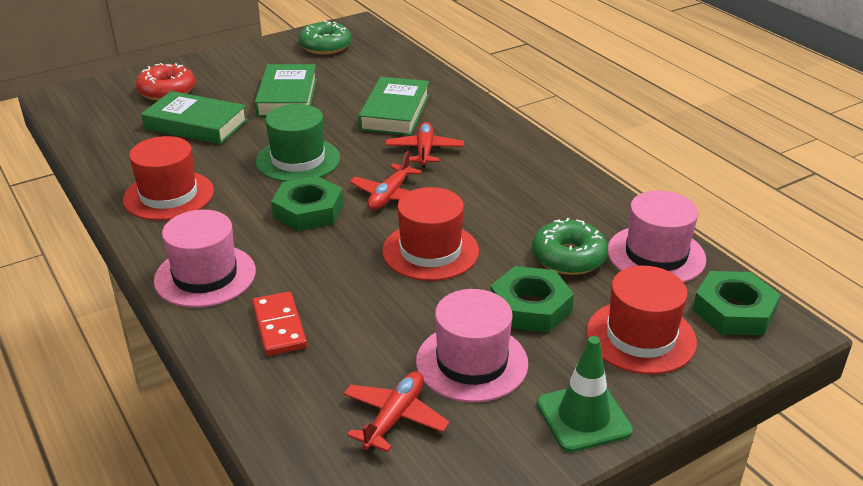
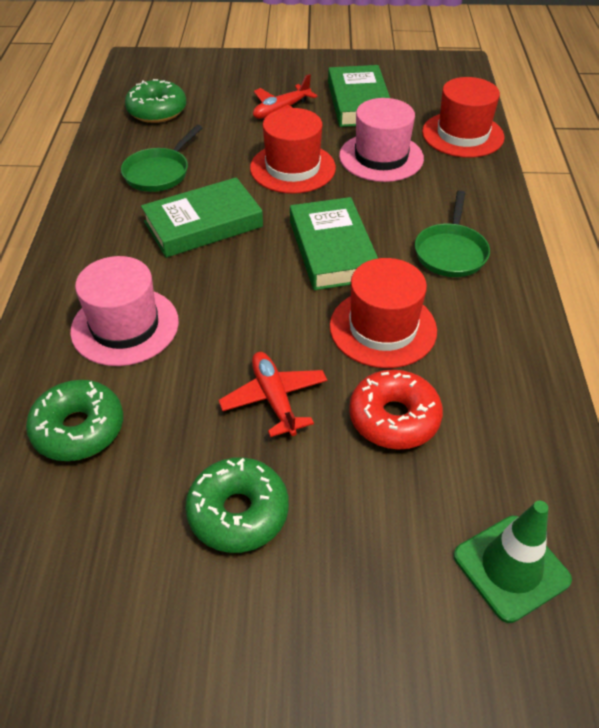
green donut: 2 -> 3
green hat: 1 -> 0
green nut: 3 -> 0
green pan: 0 -> 2
pink hat: 3 -> 2
red domino: 1 -> 0
red plane: 3 -> 2

